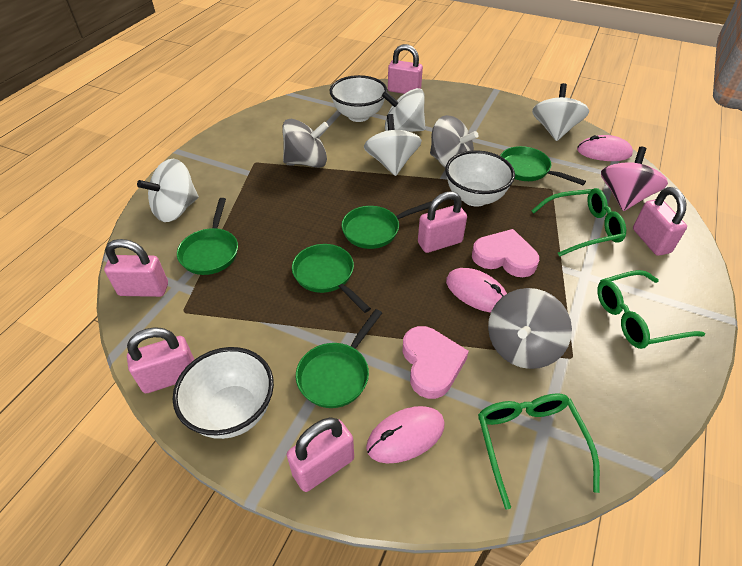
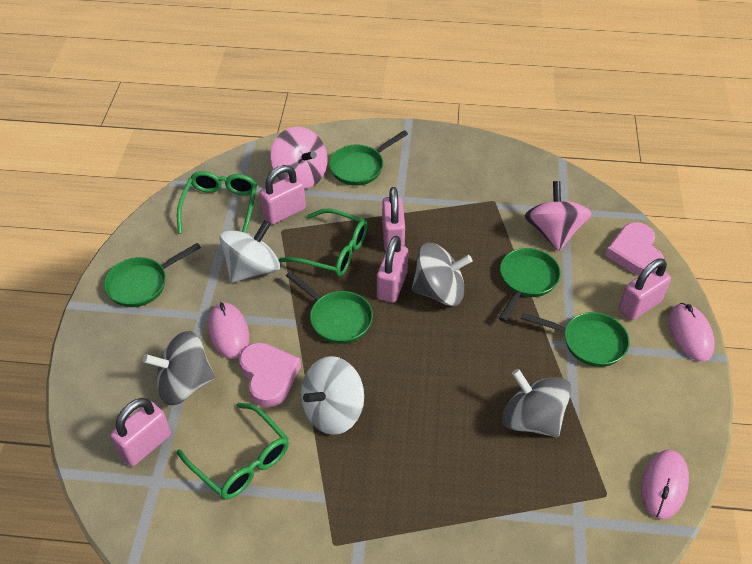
pink padlock: 6 -> 5
pink spinning top: 1 -> 2
white bowl: 3 -> 0
white spinning top: 4 -> 2

